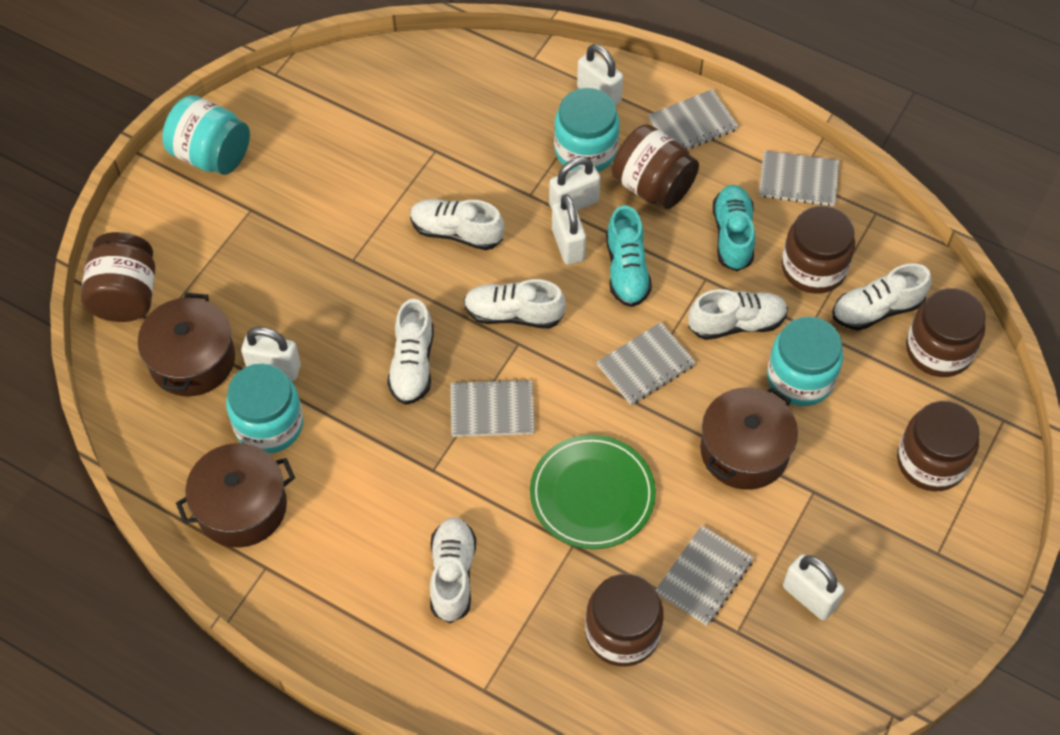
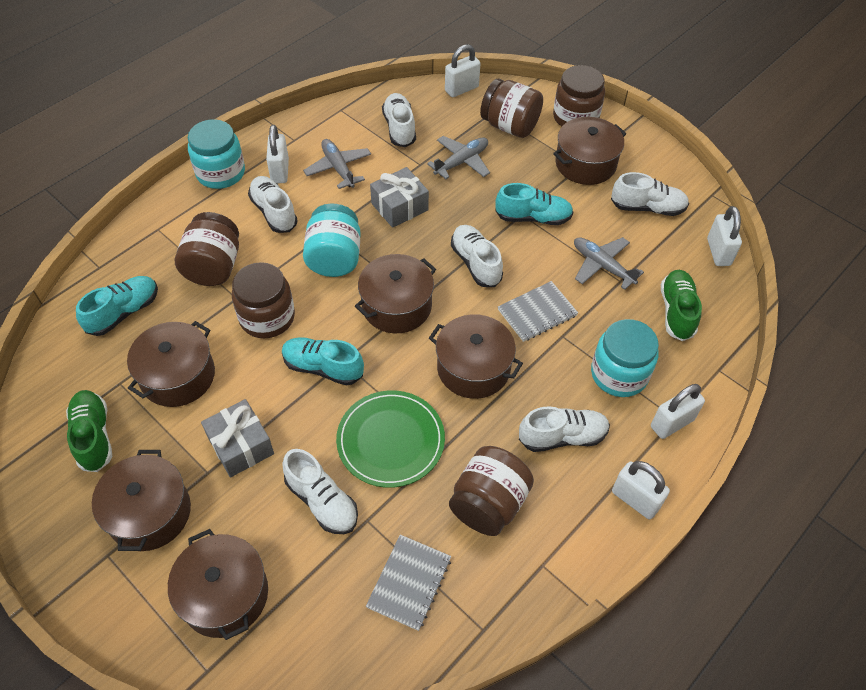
brown jar: 6 -> 5
brown pot: 3 -> 6
green shoe: 0 -> 2
grey gift: 0 -> 2
grey notebook: 5 -> 2
grey plane: 0 -> 3
turquoise jar: 4 -> 3
turquoise shoe: 2 -> 3

